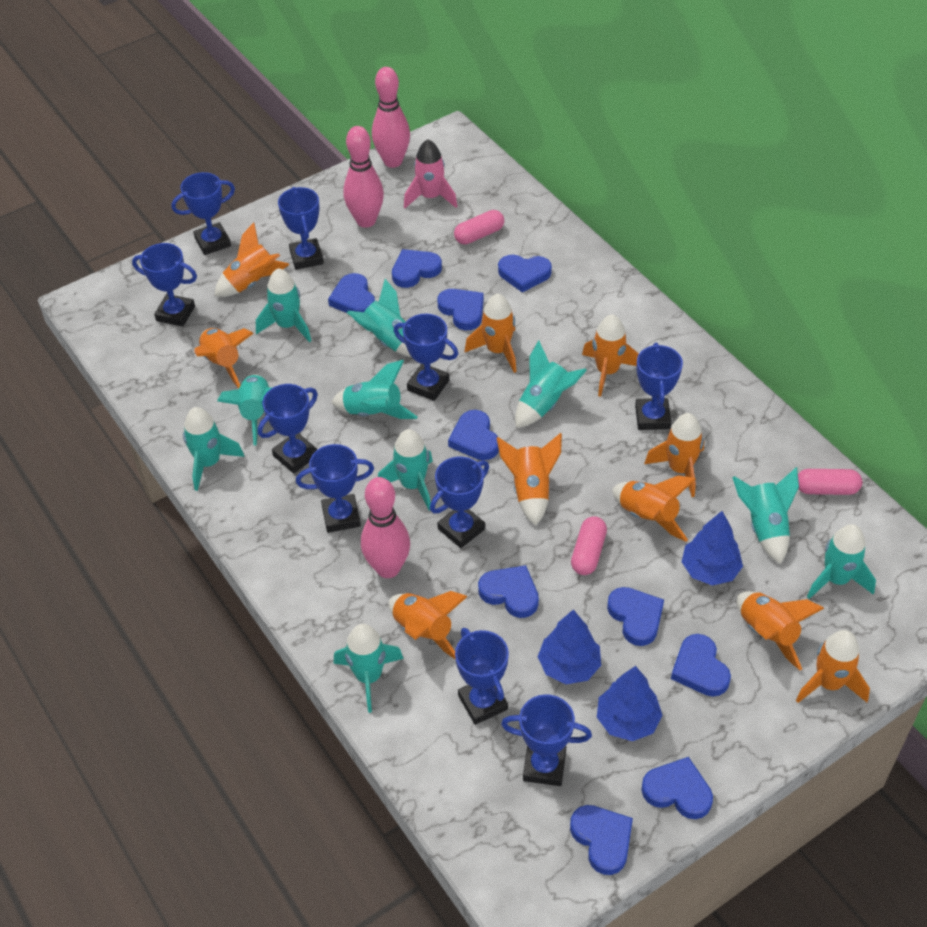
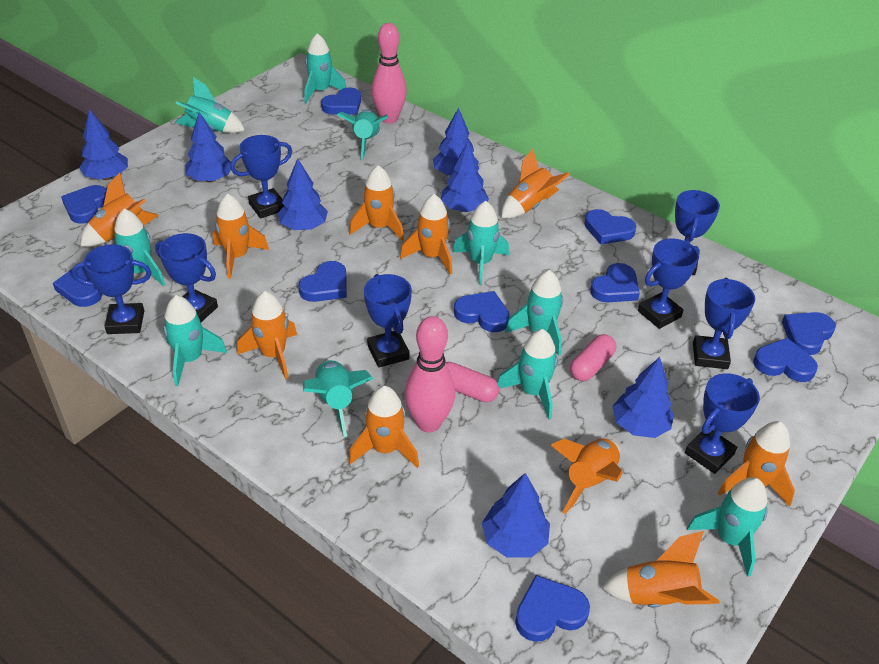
blue tree: 3 -> 7
blue trophy: 10 -> 8
pink bowling pin: 3 -> 2
pink capsule: 3 -> 2
pink rocket: 1 -> 0

